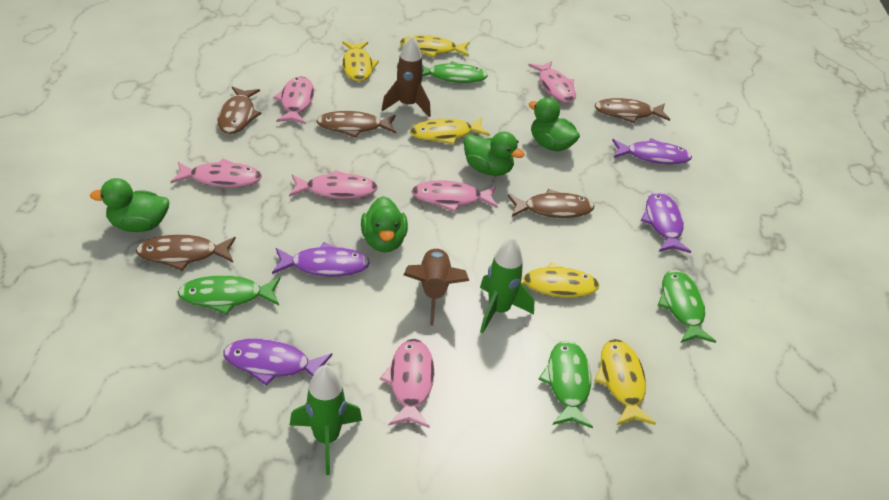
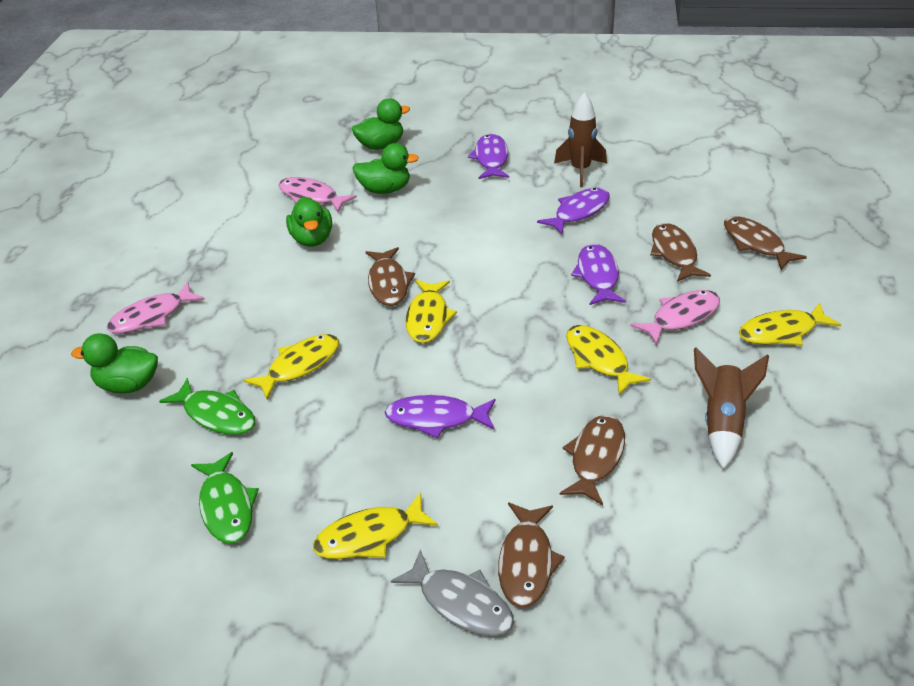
green fish: 4 -> 2
green rocket: 2 -> 0
grey fish: 0 -> 1
pink fish: 6 -> 3

